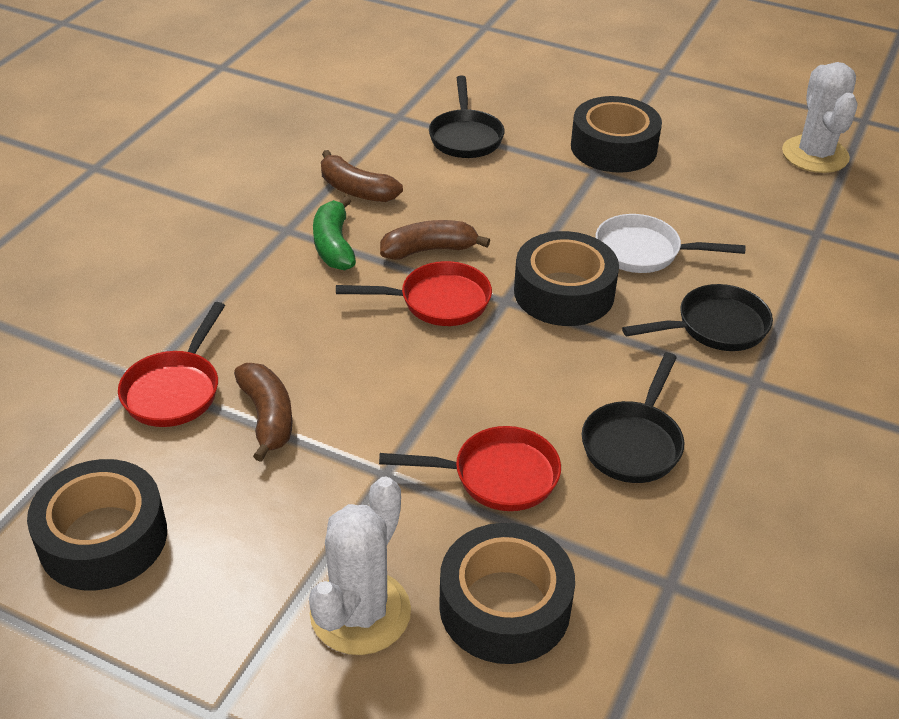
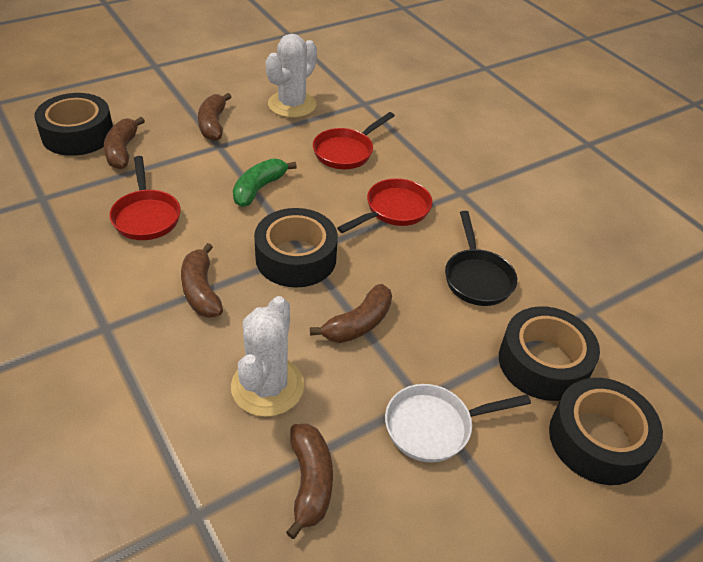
black pan: 3 -> 1
brown banana: 3 -> 5

